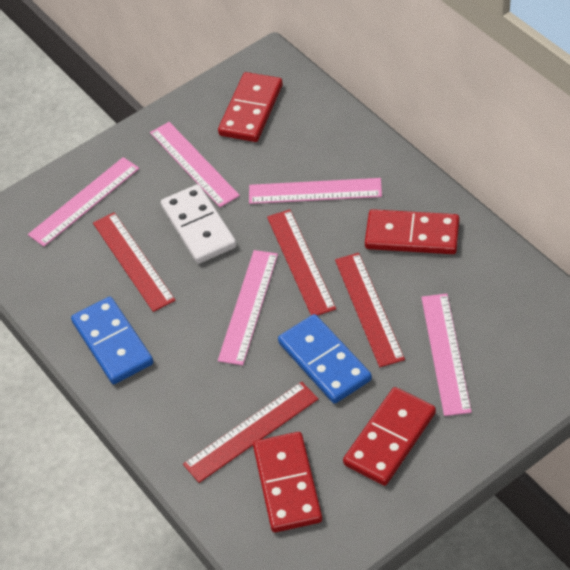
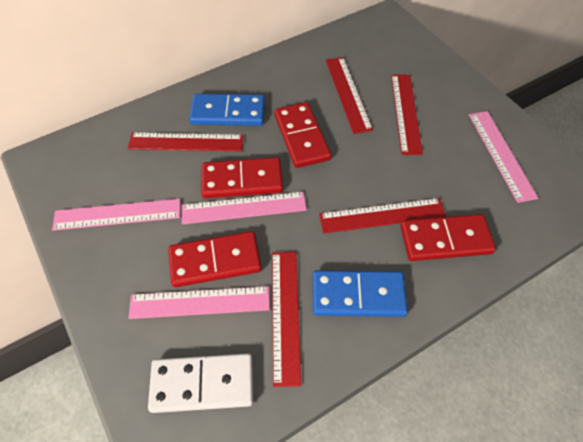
pink ruler: 5 -> 4
red ruler: 4 -> 5

